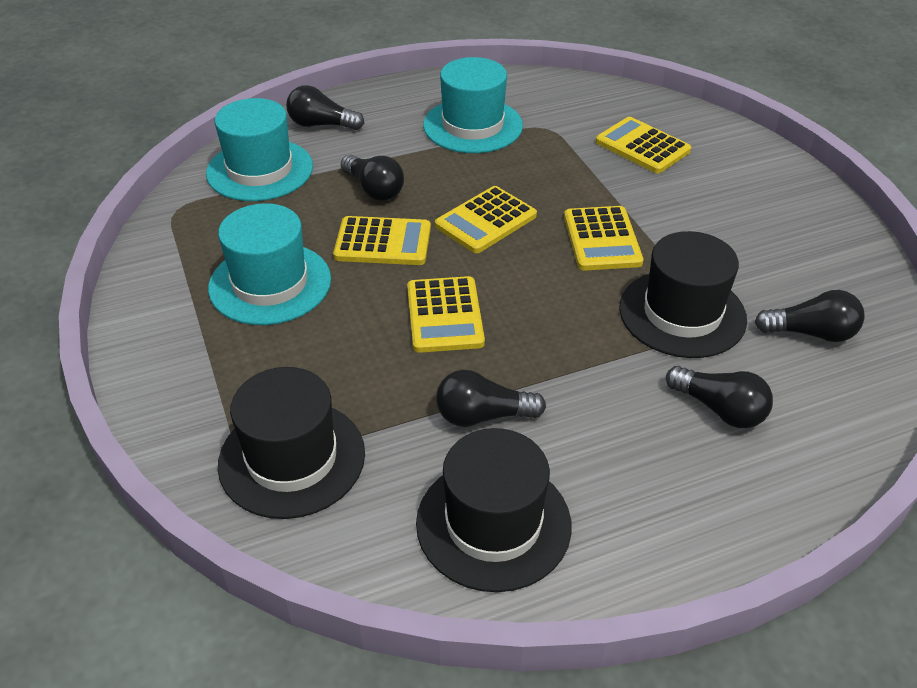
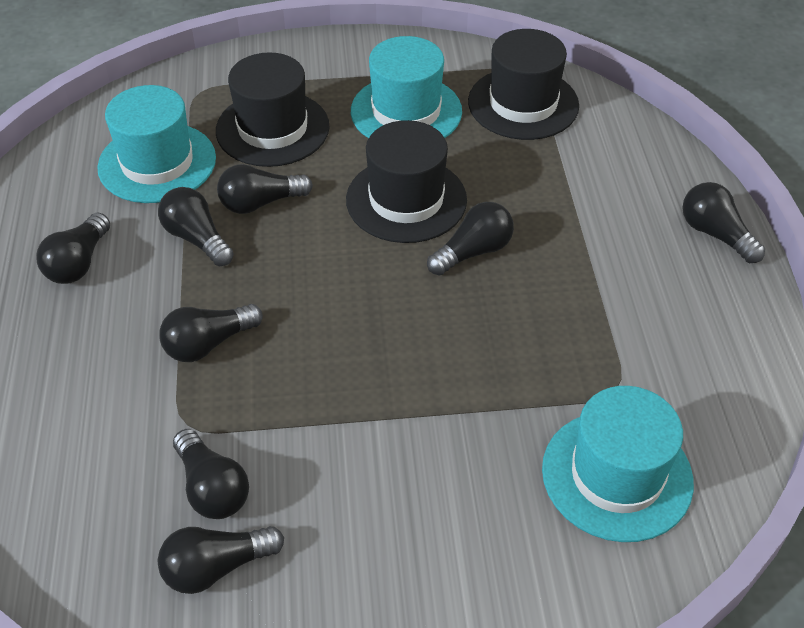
black light bulb: 5 -> 8
yellow calculator: 5 -> 0

